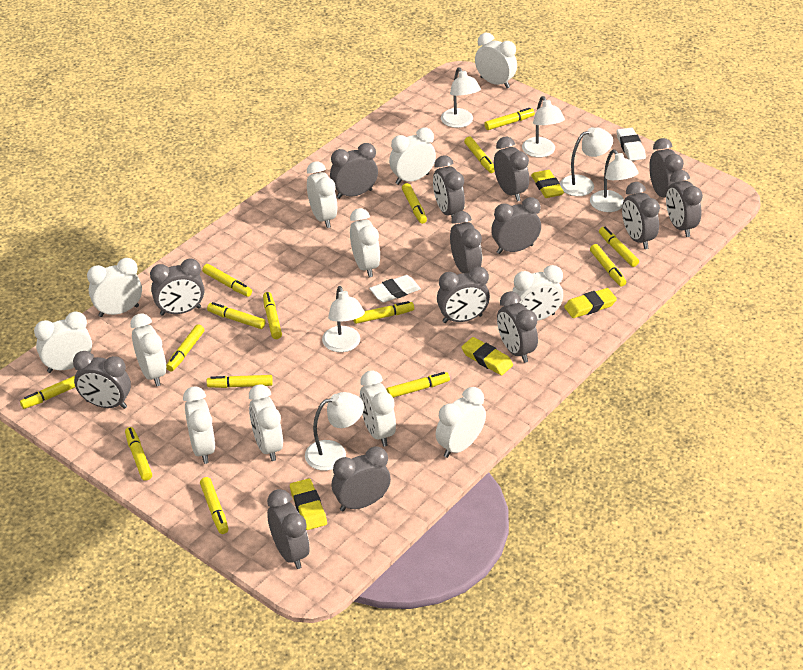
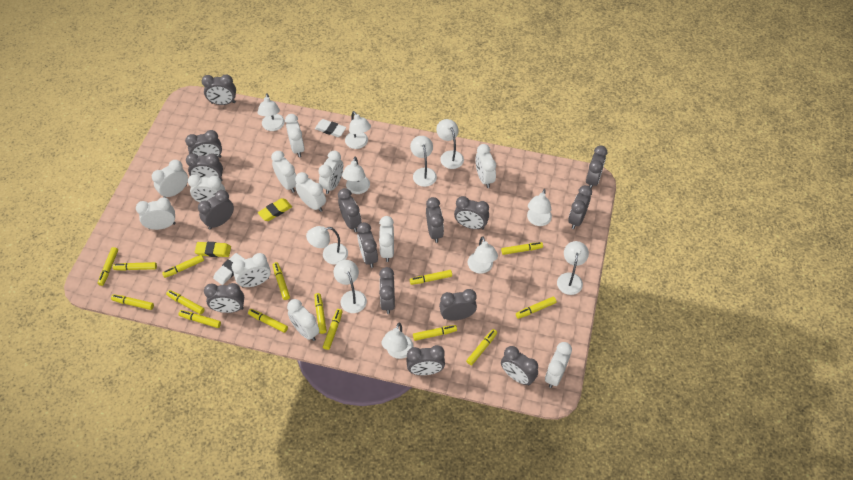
grey clock: 14 -> 15
white lamp: 6 -> 11
yellow eraser: 4 -> 2

